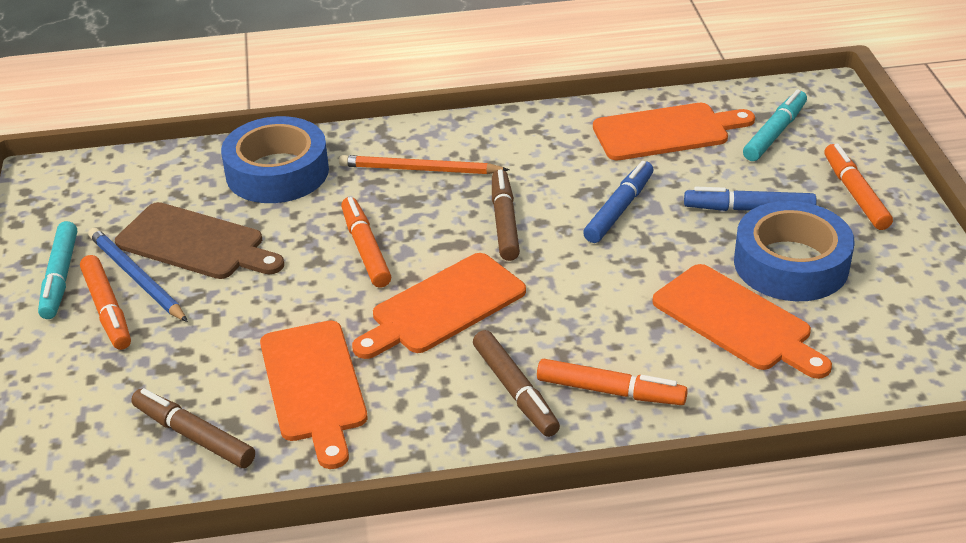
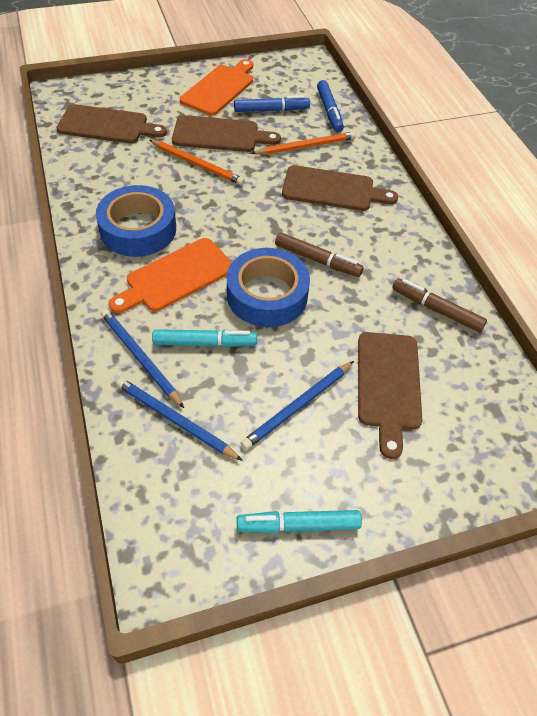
blue pencil: 1 -> 3
brown cutting board: 1 -> 4
brown marker: 3 -> 2
orange cutting board: 4 -> 2
orange marker: 4 -> 0
orange pencil: 1 -> 2

